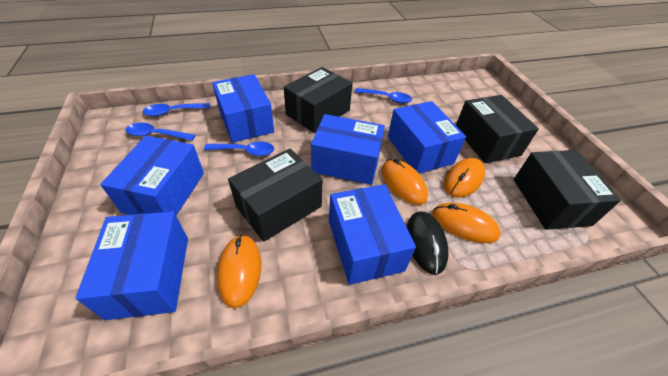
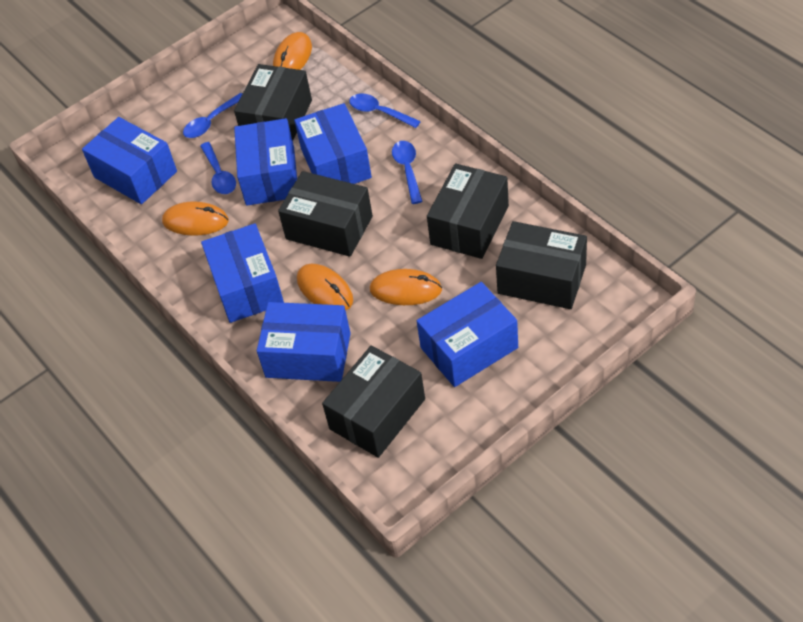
black box: 4 -> 5
black mouse: 1 -> 0

